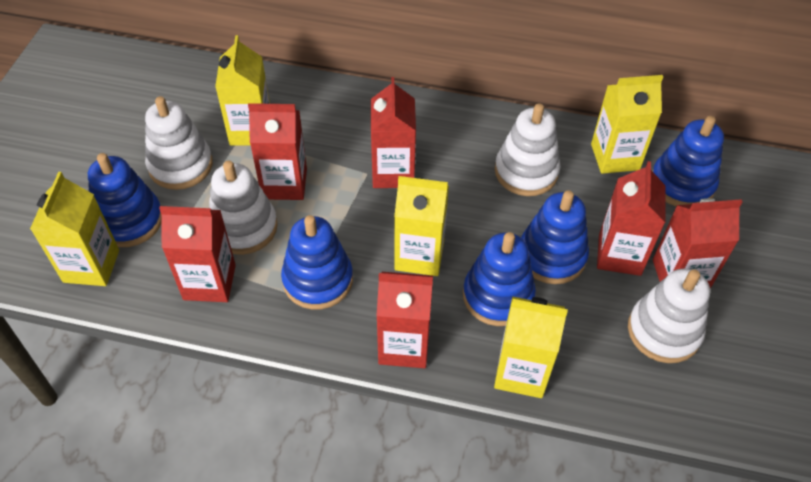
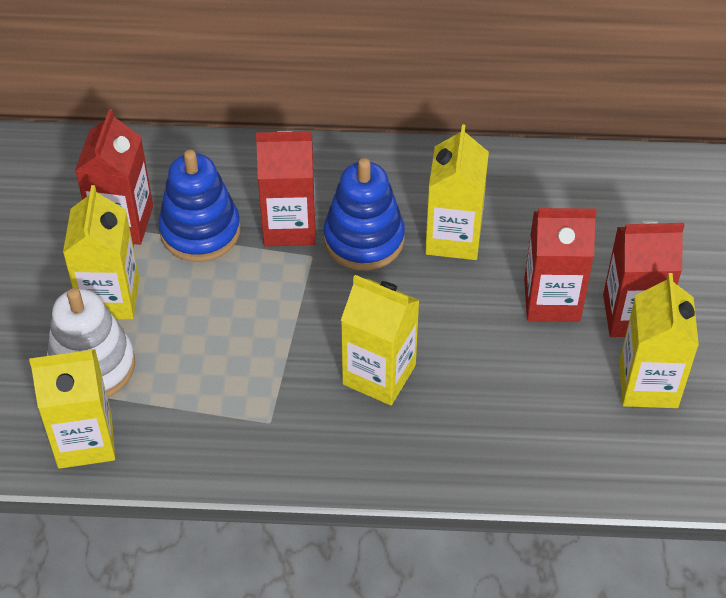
blue stacking toy: 5 -> 2
red carton: 6 -> 4
white stacking toy: 4 -> 1

